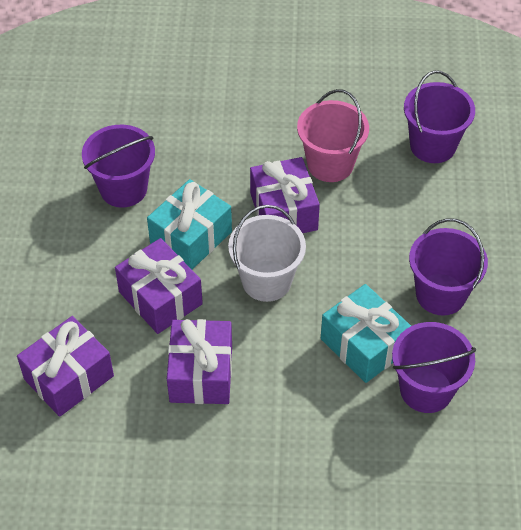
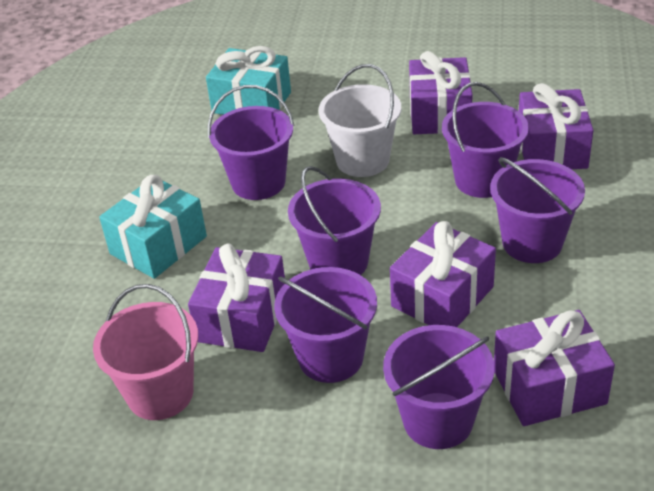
purple bucket: 4 -> 6
purple gift: 4 -> 5

